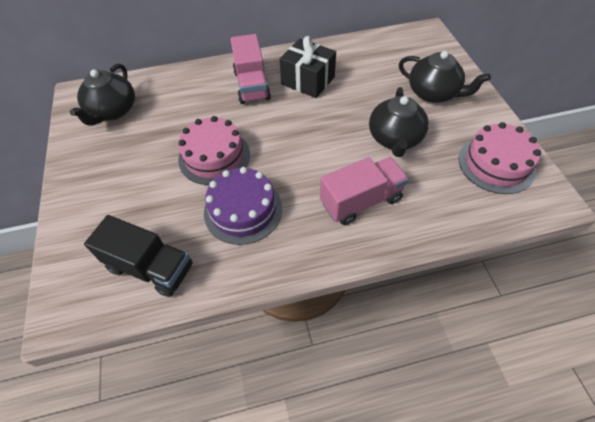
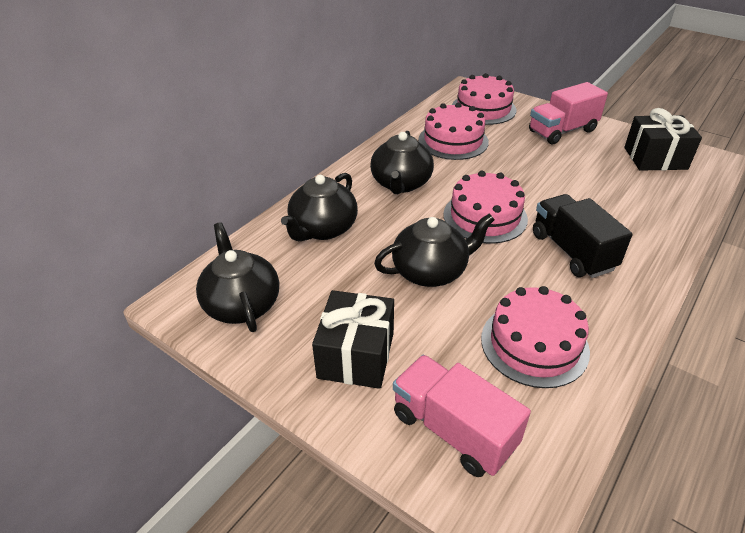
black gift: 1 -> 2
black teapot: 3 -> 4
pink cake: 2 -> 4
purple cake: 1 -> 0

